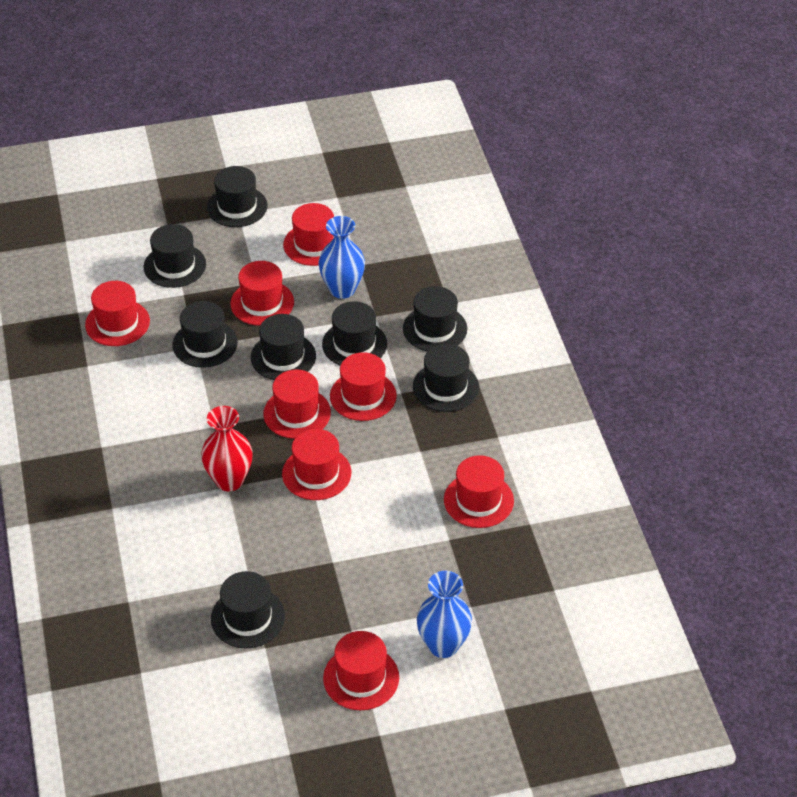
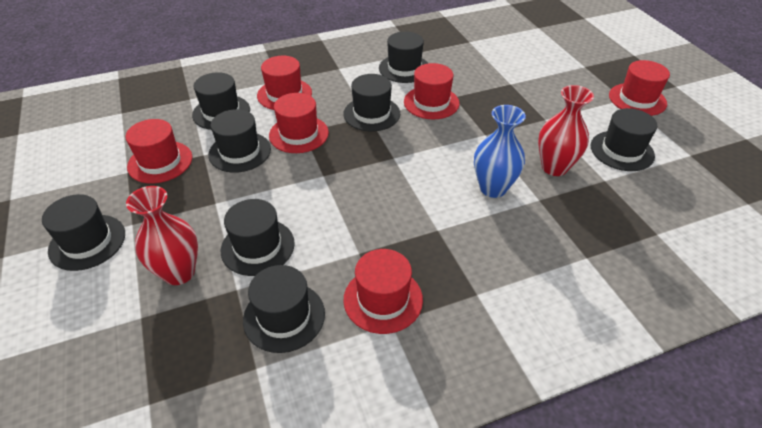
blue vase: 2 -> 1
red hat: 8 -> 6
red vase: 1 -> 2

